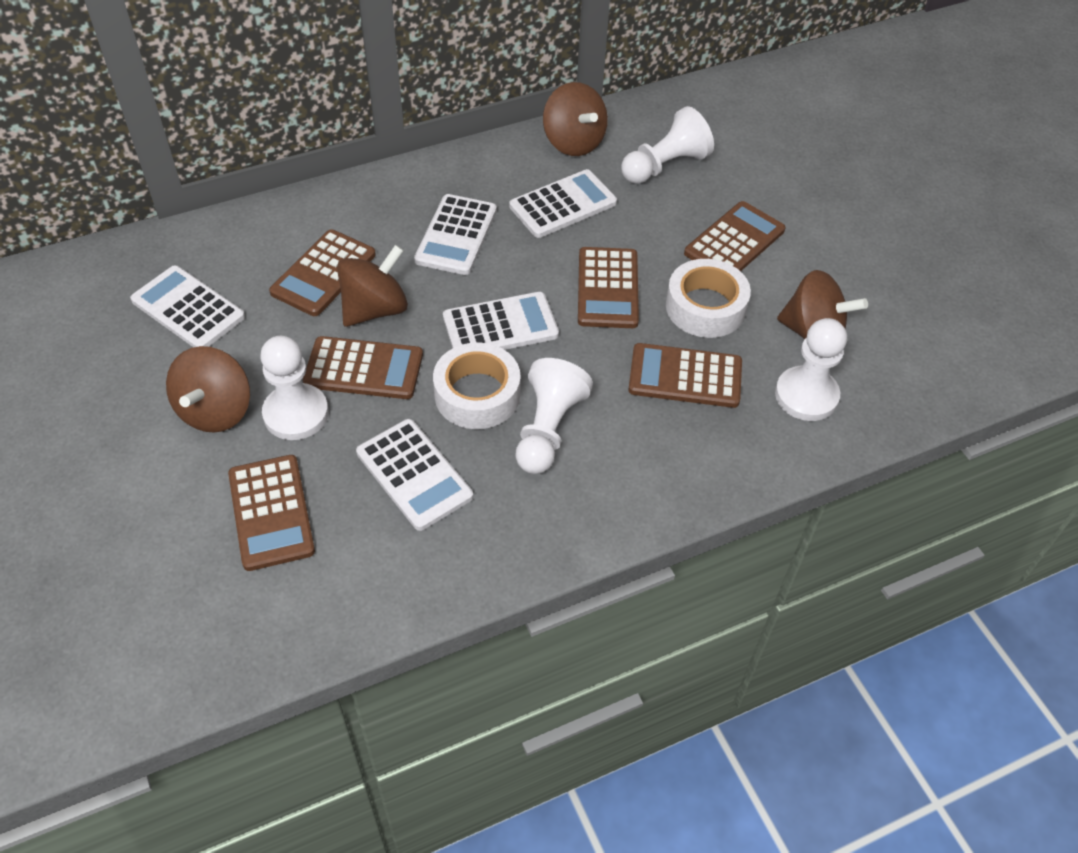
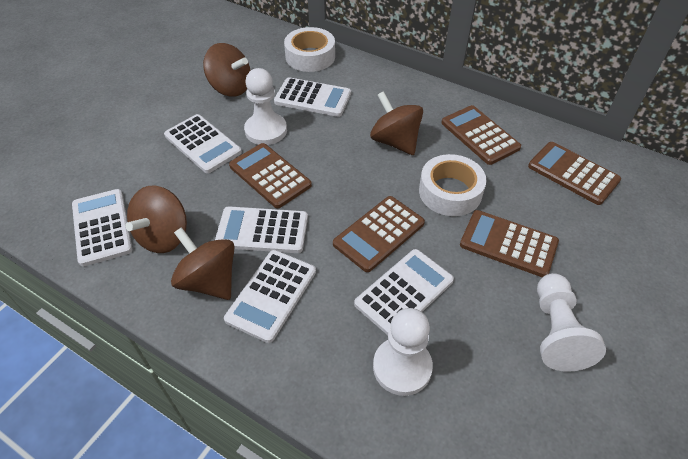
brown calculator: 6 -> 5
white calculator: 5 -> 6
white pawn: 4 -> 3

